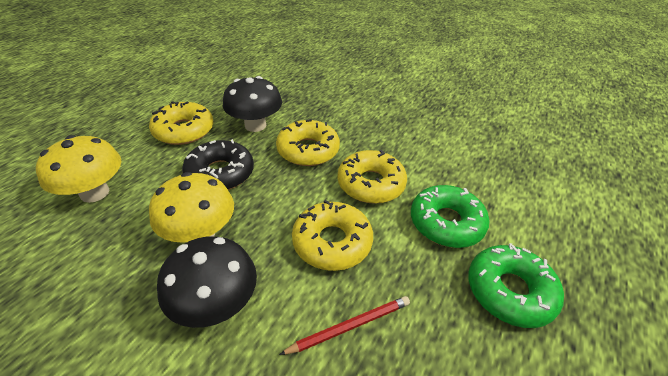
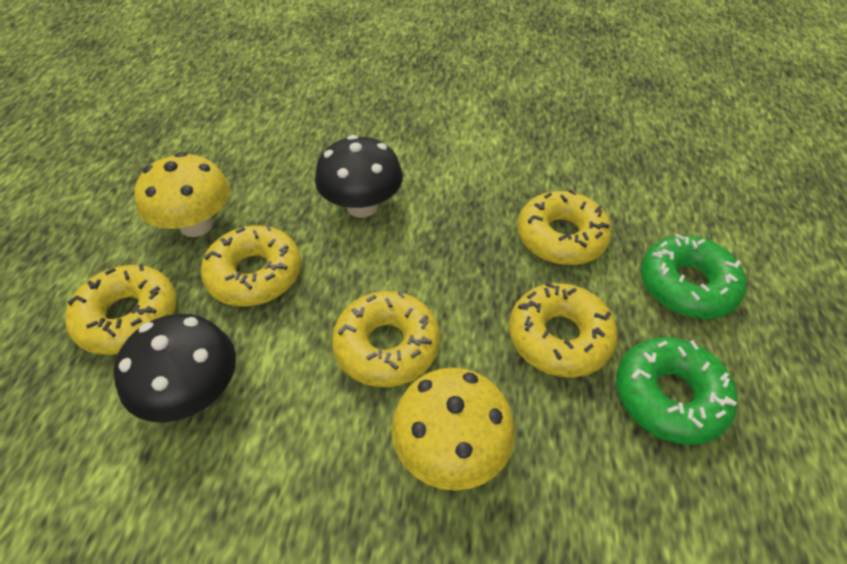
black donut: 1 -> 0
red pencil: 1 -> 0
yellow donut: 4 -> 5

